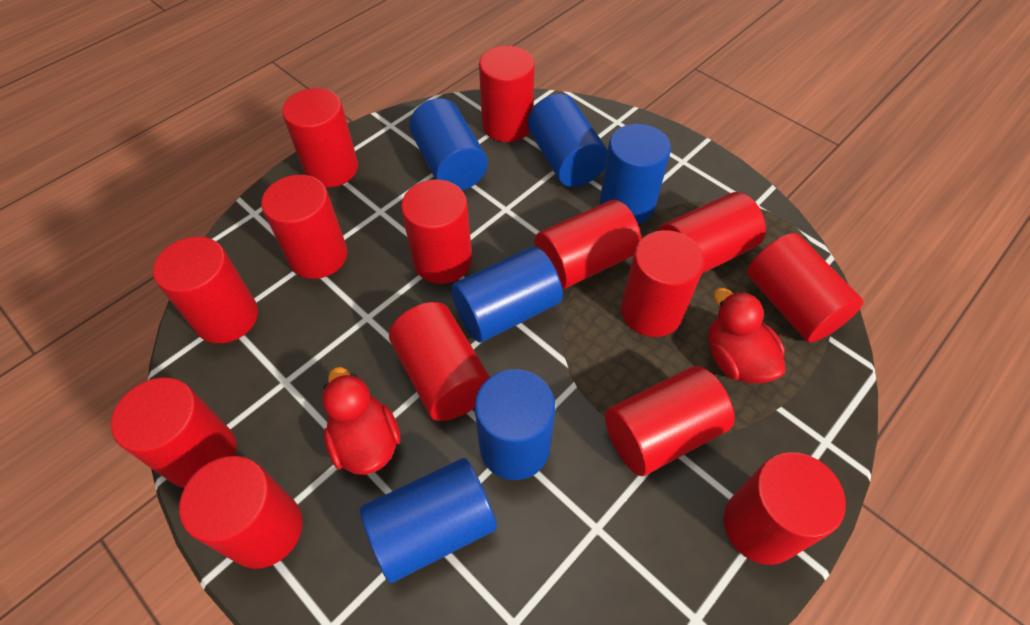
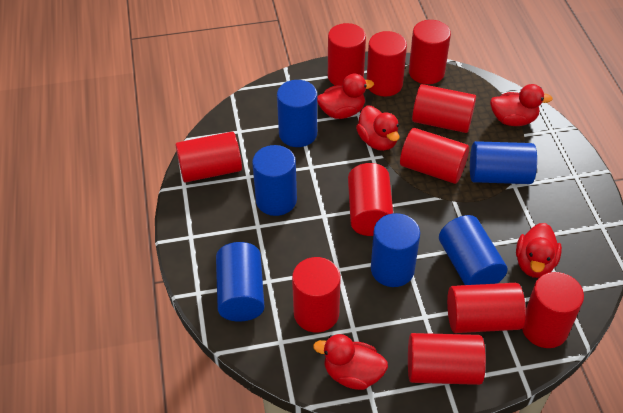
red cylinder: 14 -> 11
red duck: 2 -> 5

